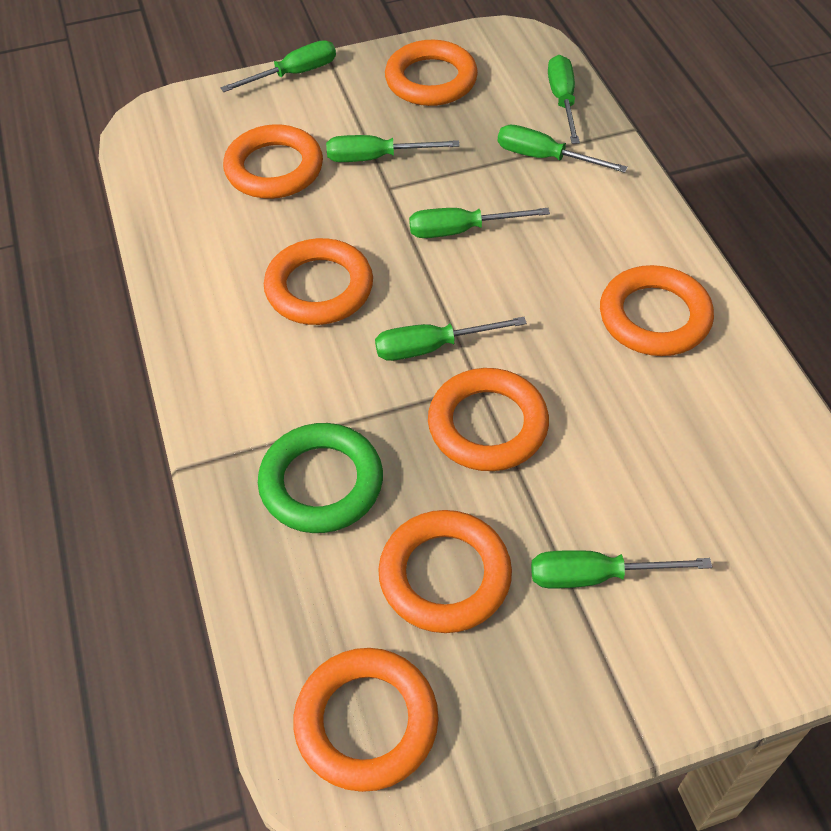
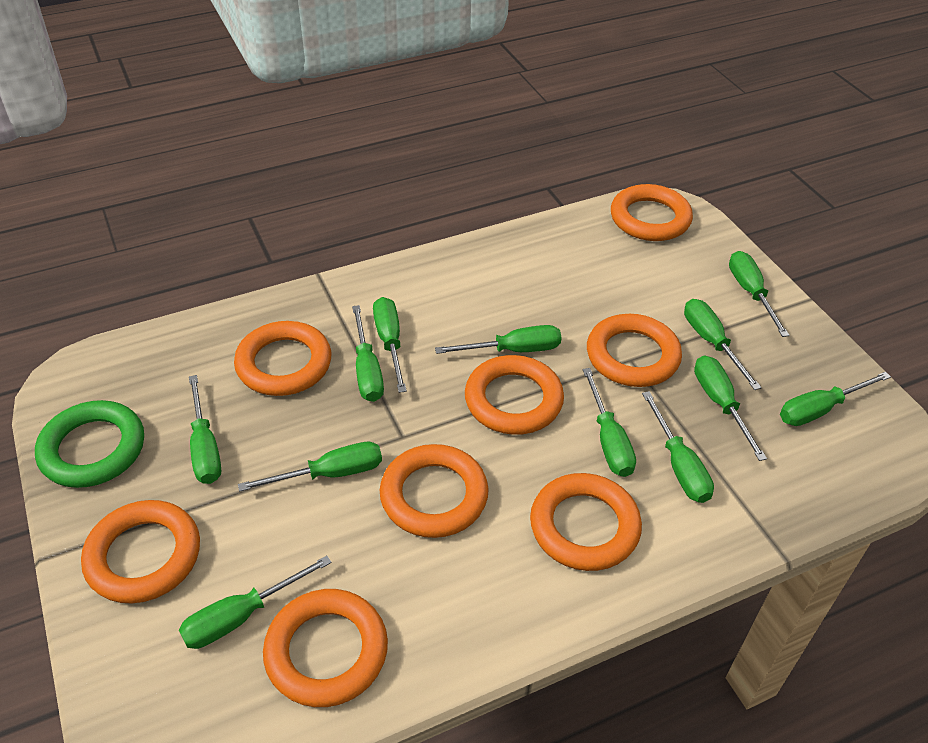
green screwdriver: 7 -> 12
orange ring: 7 -> 8

